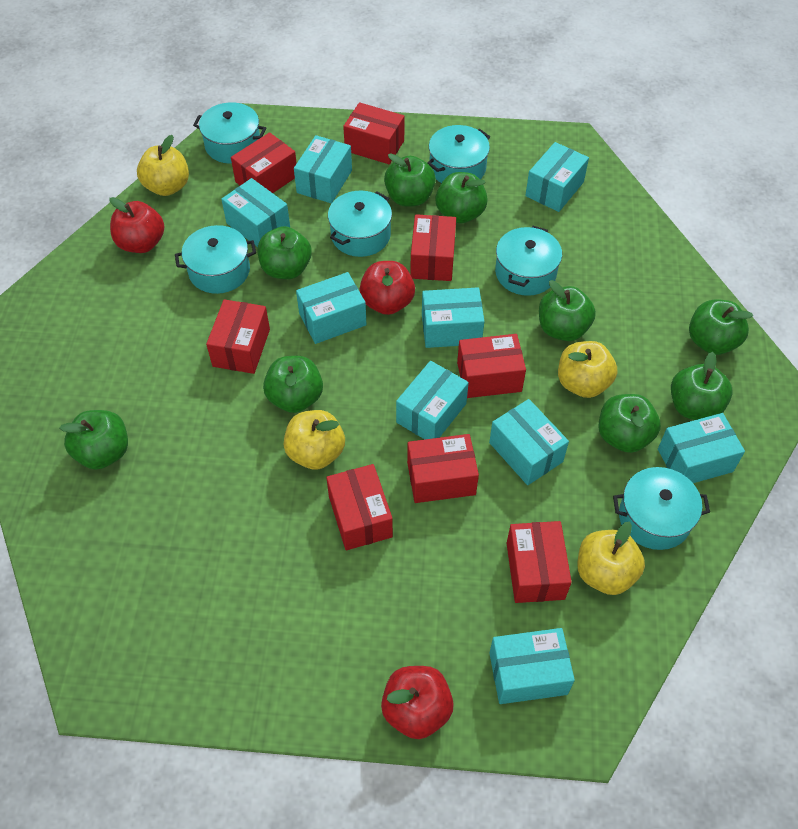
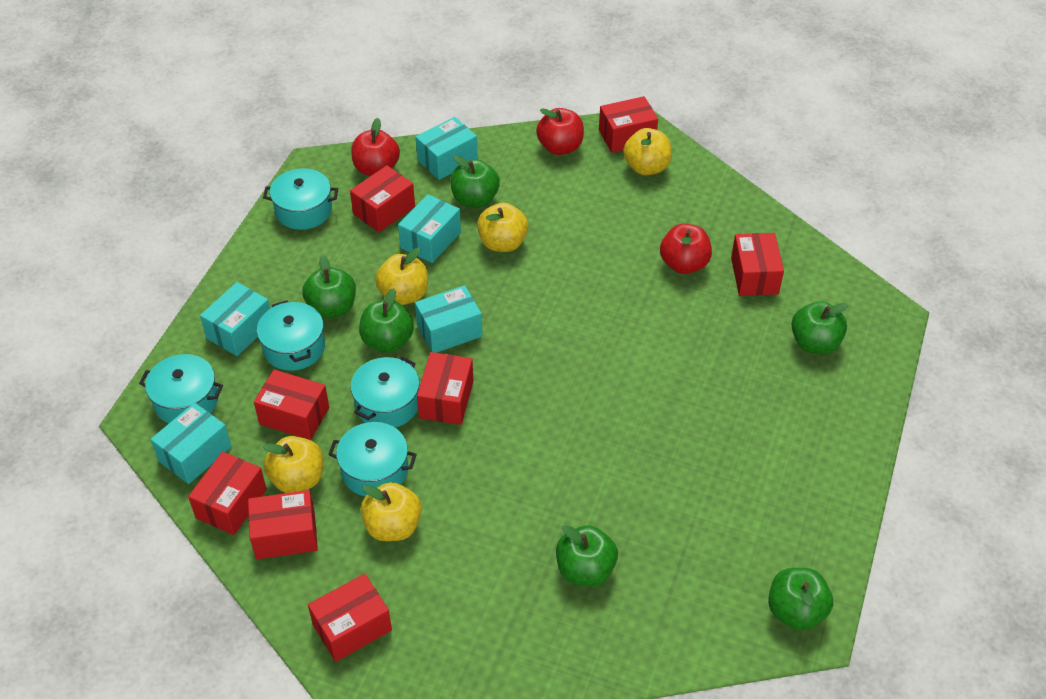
green apple: 9 -> 6
turquoise box: 9 -> 5
turquoise pot: 6 -> 5
yellow apple: 4 -> 5

